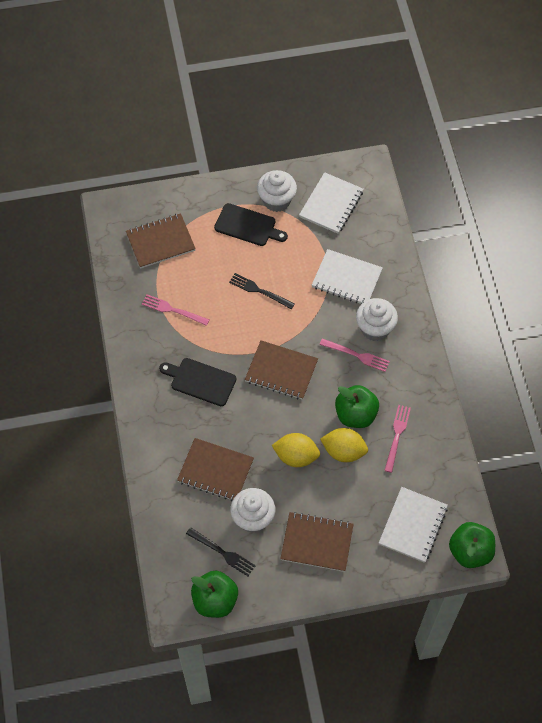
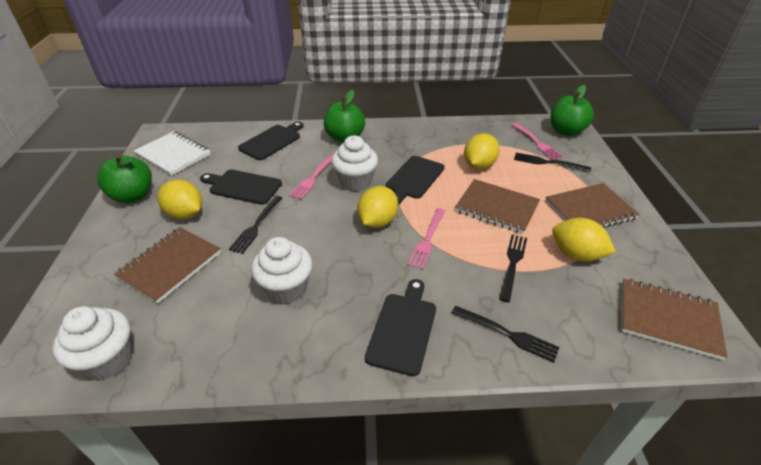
black cutting board: 2 -> 4
black fork: 2 -> 4
white notebook: 3 -> 1
yellow lemon: 2 -> 4

